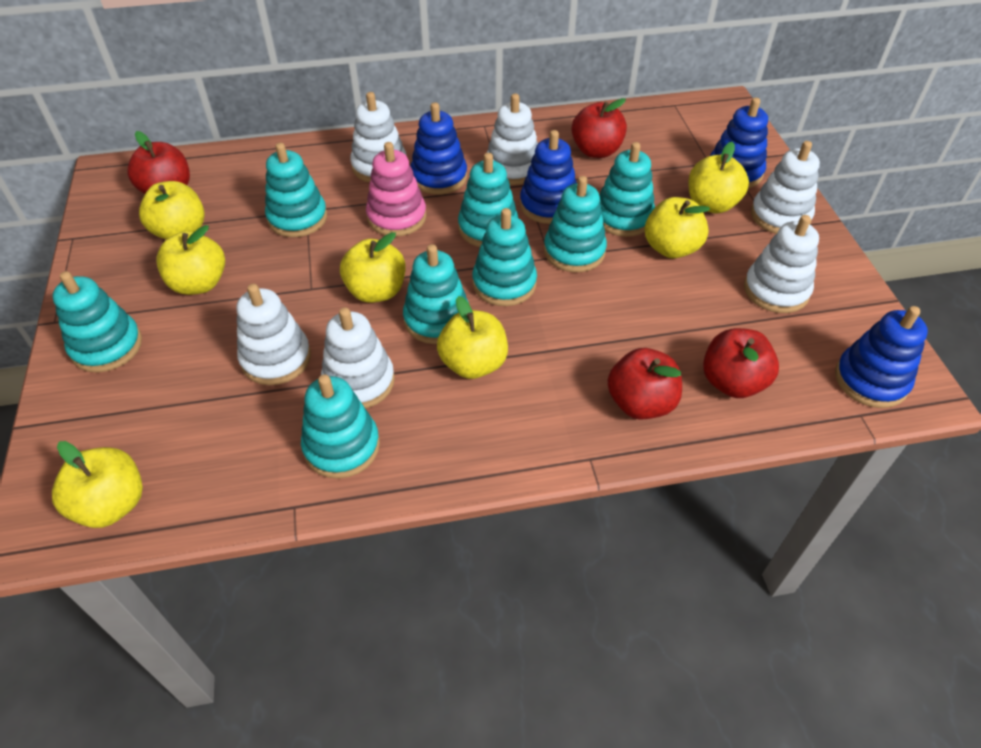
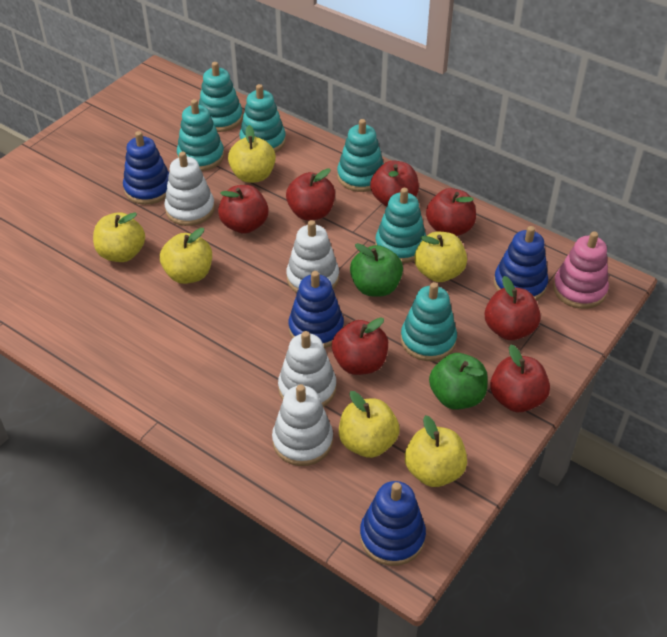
green apple: 0 -> 2
red apple: 4 -> 7
turquoise stacking toy: 8 -> 6
white stacking toy: 6 -> 4
yellow apple: 7 -> 6

